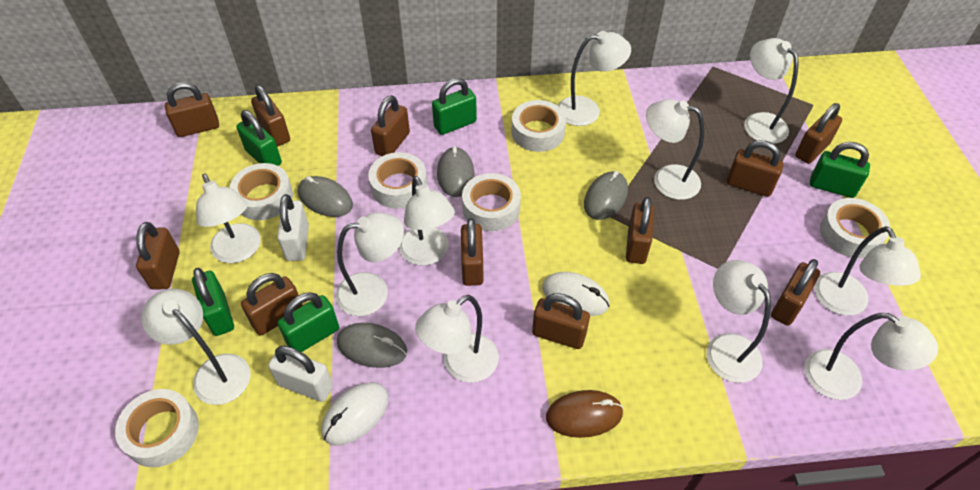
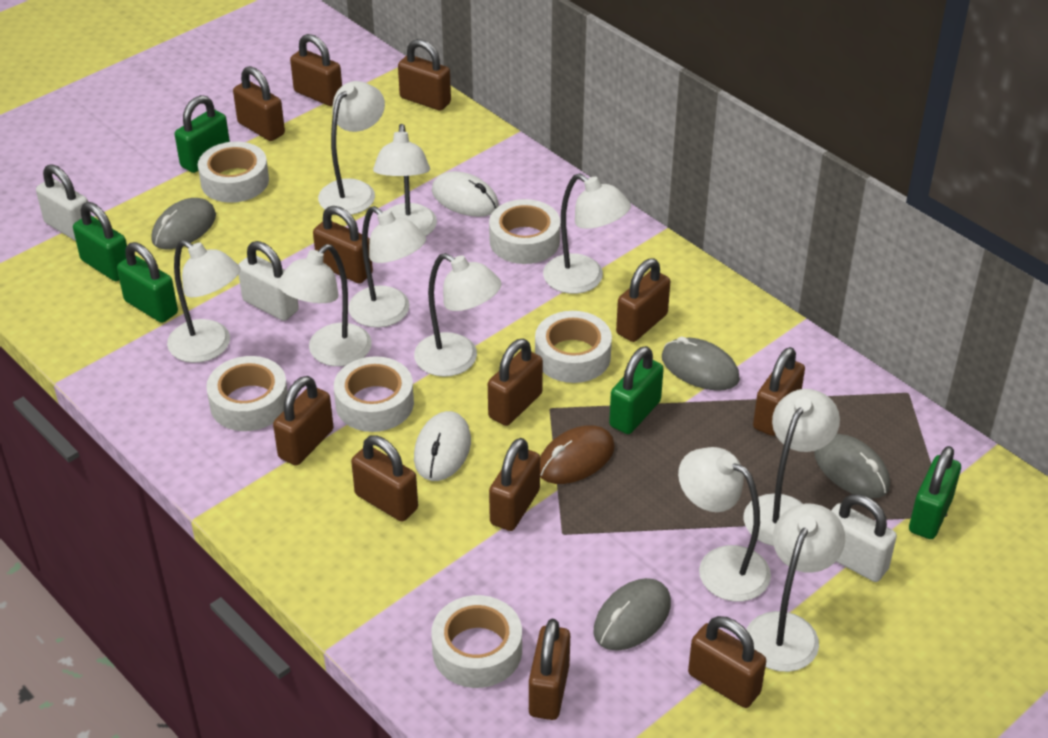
brown padlock: 11 -> 12
white lamp: 11 -> 10
white padlock: 2 -> 3

